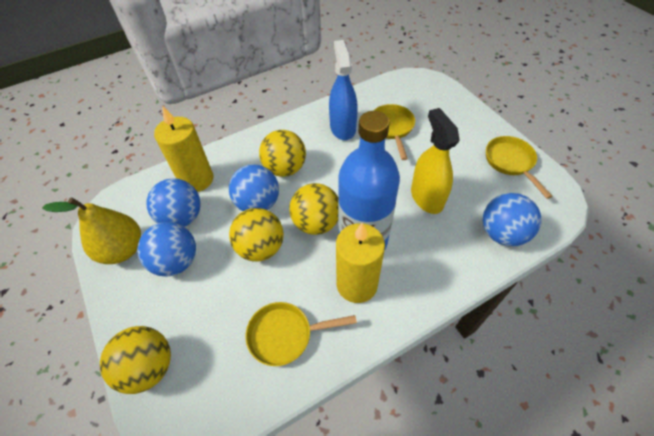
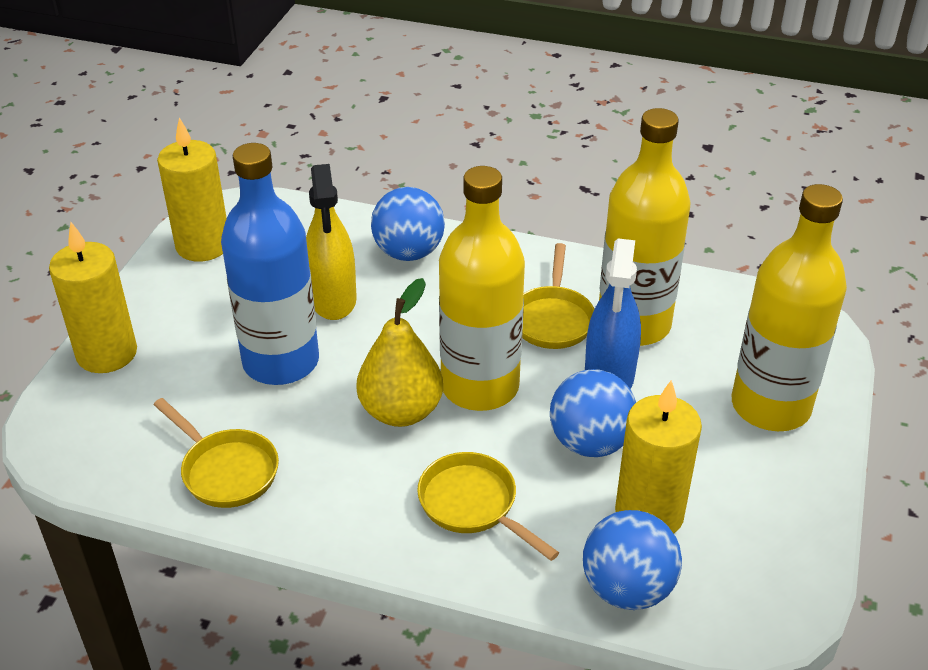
blue ball: 4 -> 3
yellow ball: 4 -> 0
yellow bottle: 0 -> 3
yellow candle: 2 -> 3

